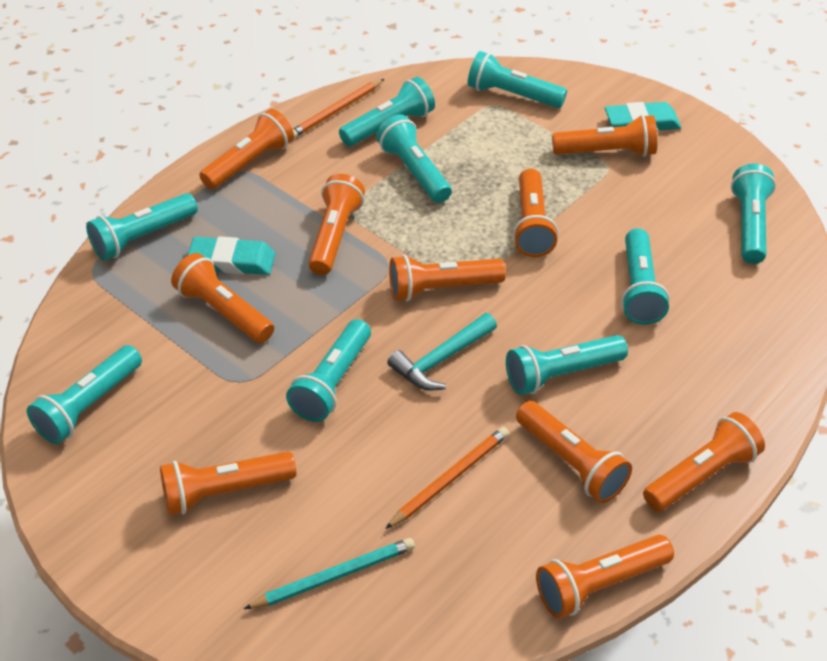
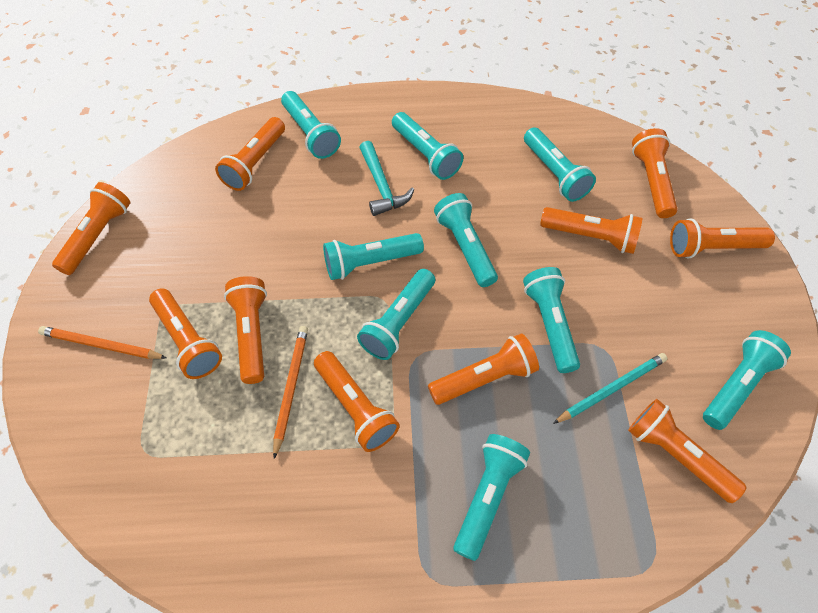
turquoise eraser: 2 -> 0

